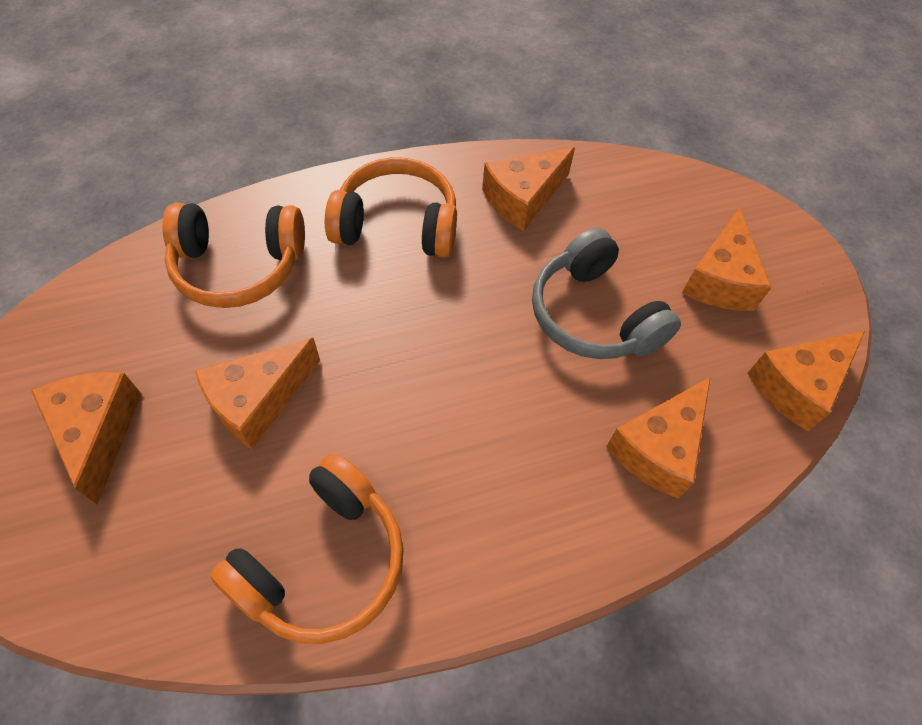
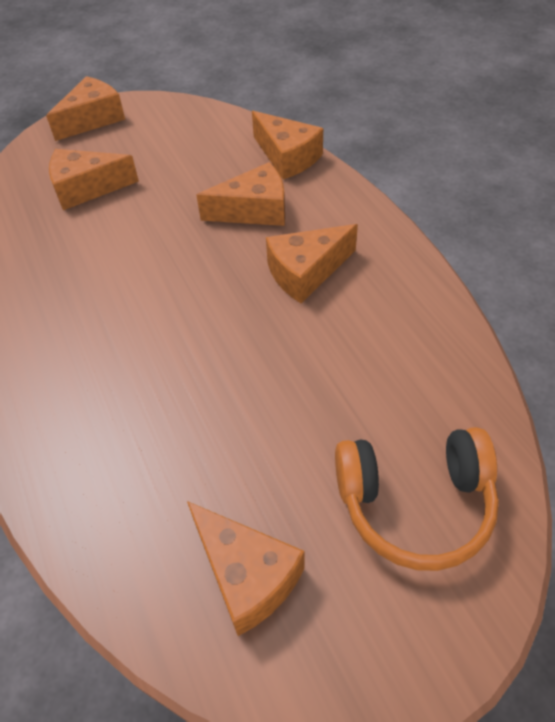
grey headphones: 1 -> 0
orange headphones: 3 -> 1

